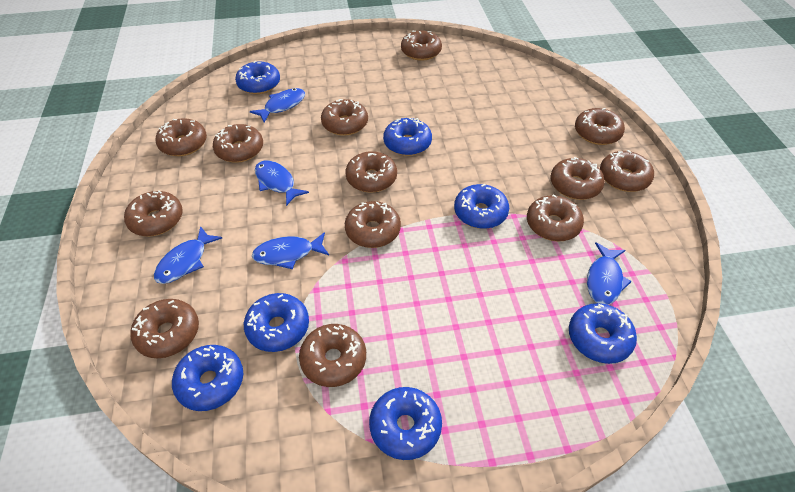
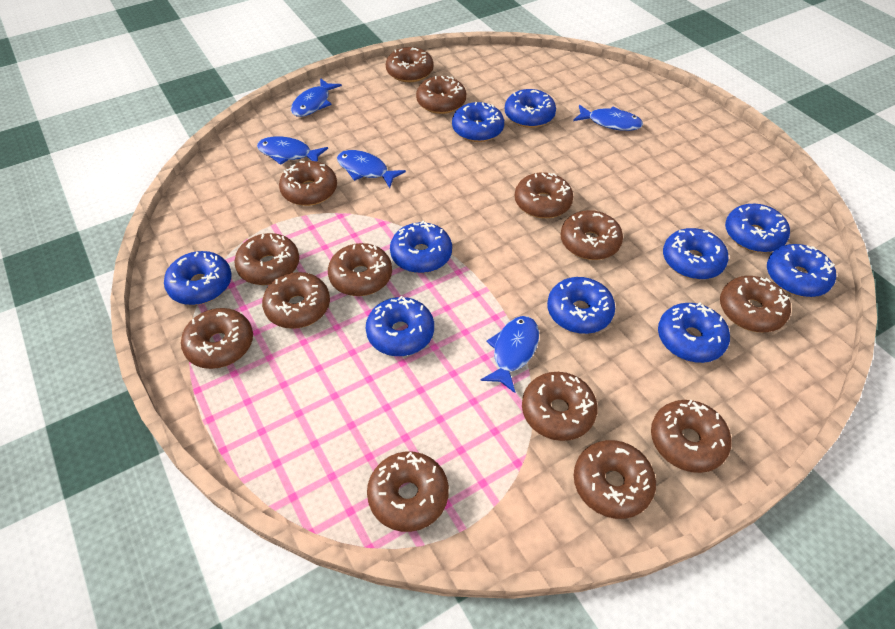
blue donut: 7 -> 10
brown donut: 13 -> 14

